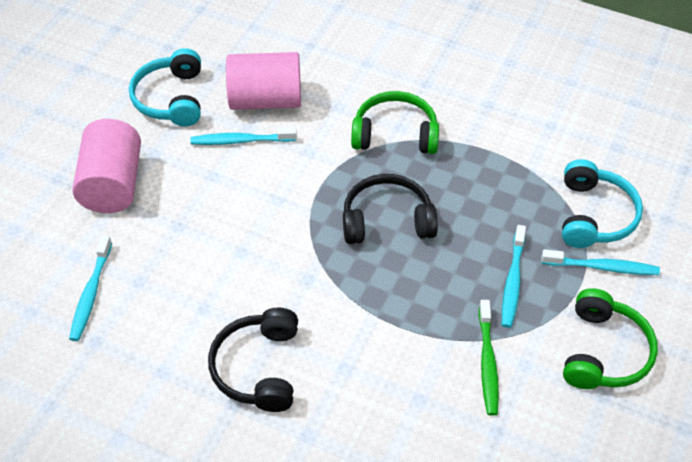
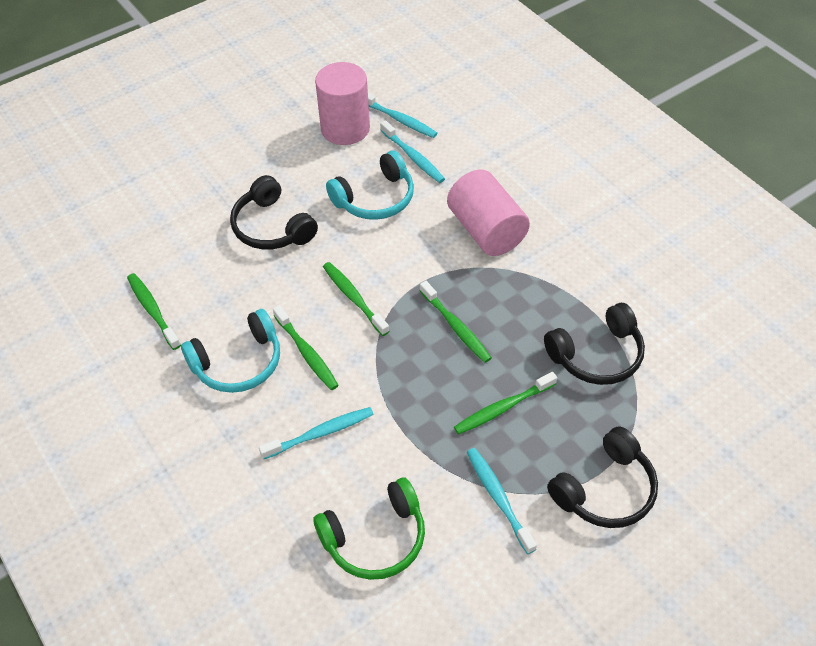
black headphones: 2 -> 3
green headphones: 2 -> 1
green toothbrush: 1 -> 5

